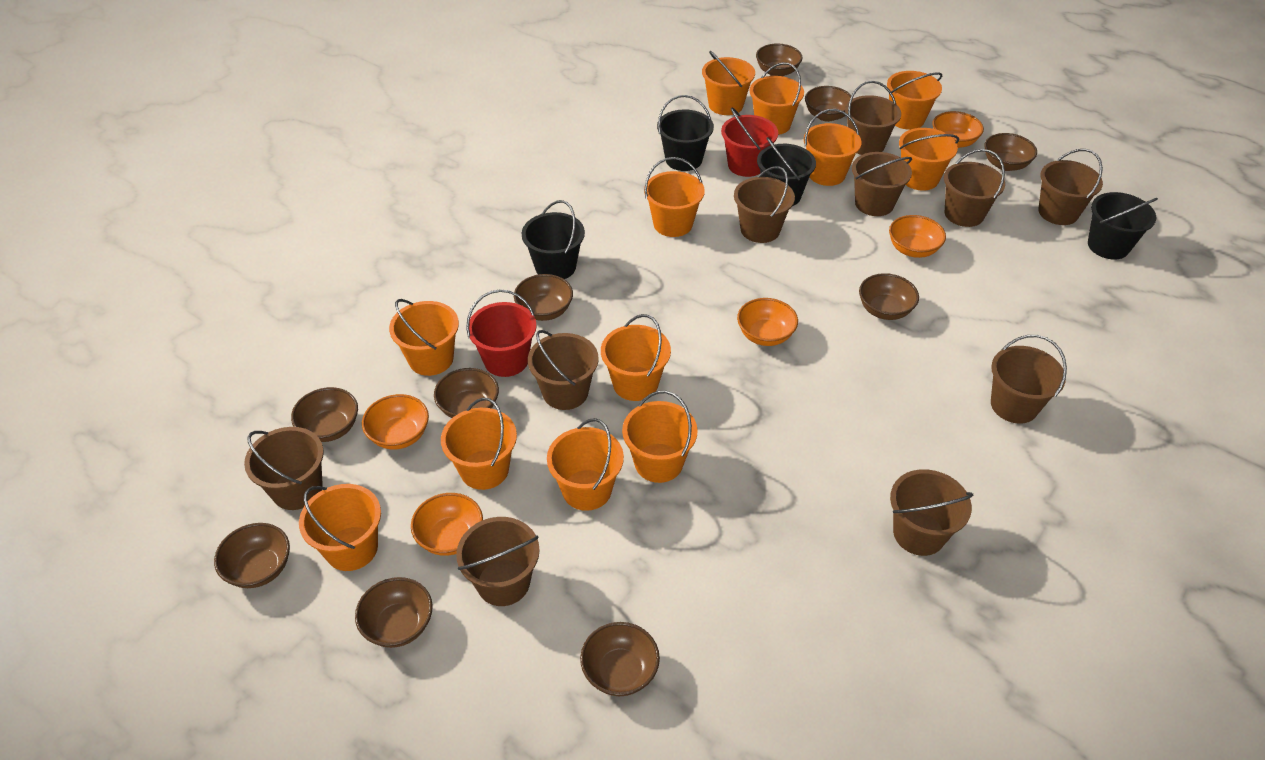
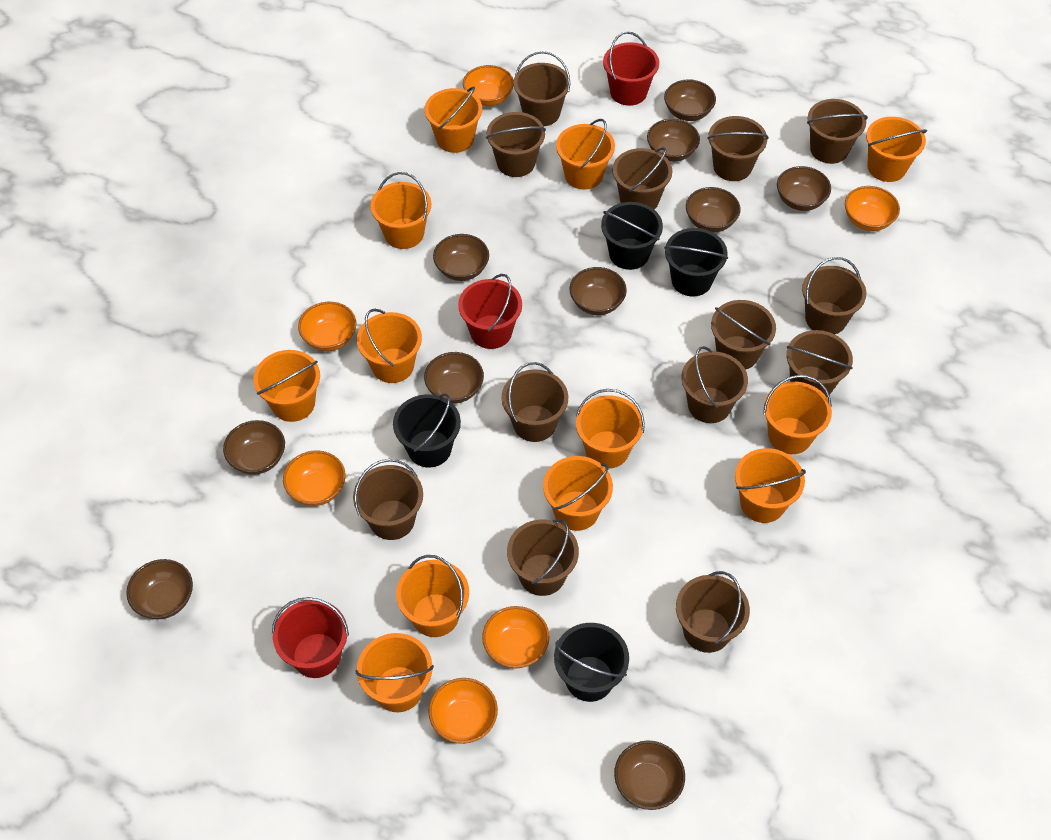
brown bucket: 10 -> 13
orange bowl: 5 -> 6
red bucket: 2 -> 3

